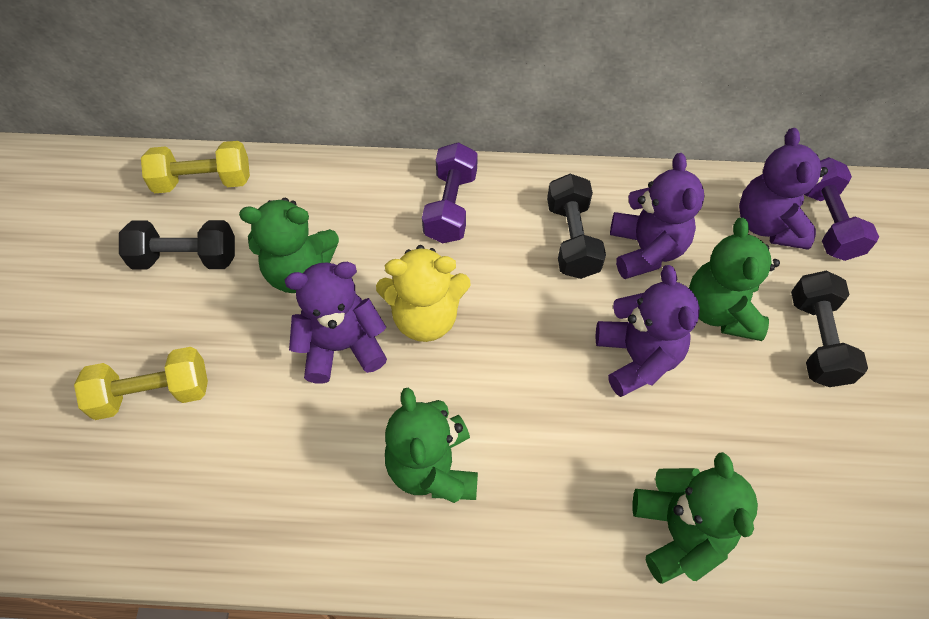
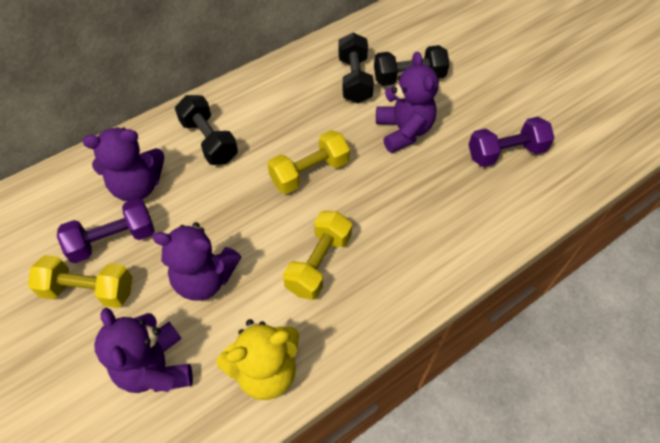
green teddy bear: 4 -> 0
yellow dumbbell: 2 -> 3

